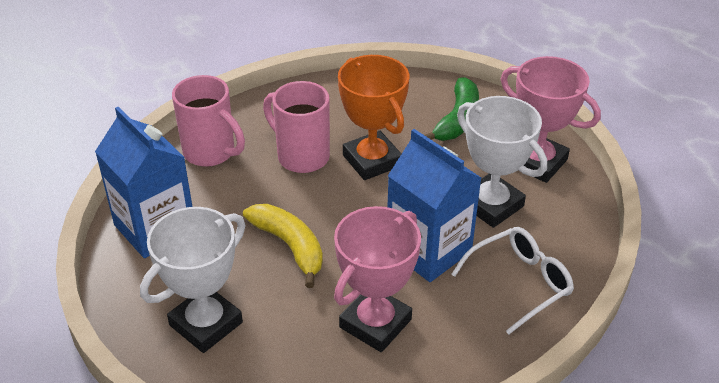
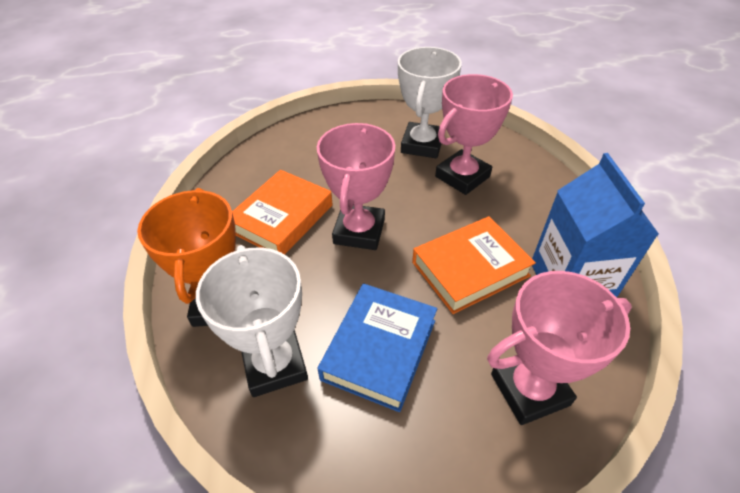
blue book: 0 -> 1
blue carton: 2 -> 1
green banana: 1 -> 0
orange book: 0 -> 2
pink mug: 2 -> 0
pink trophy: 2 -> 3
white glasses: 1 -> 0
yellow banana: 1 -> 0

